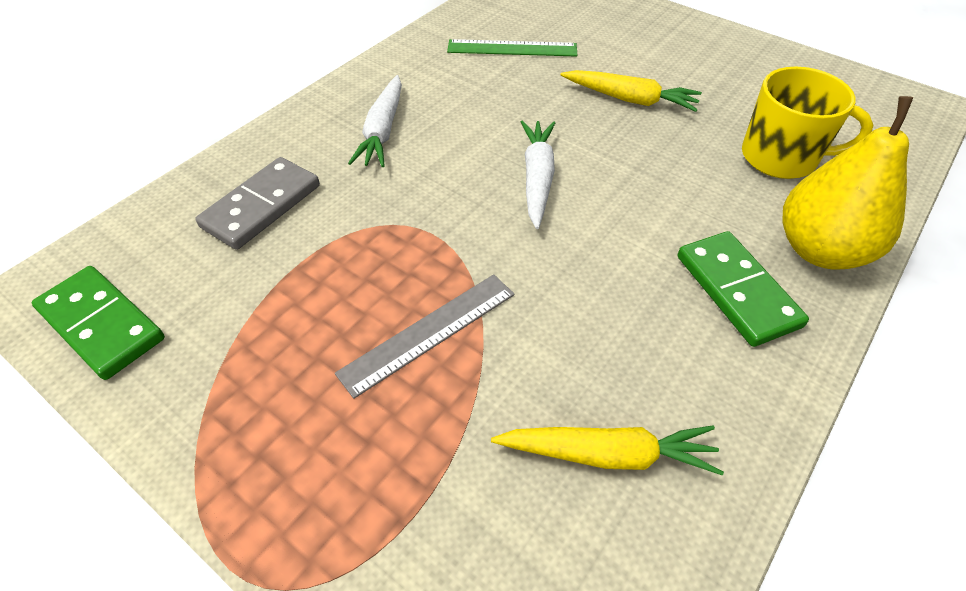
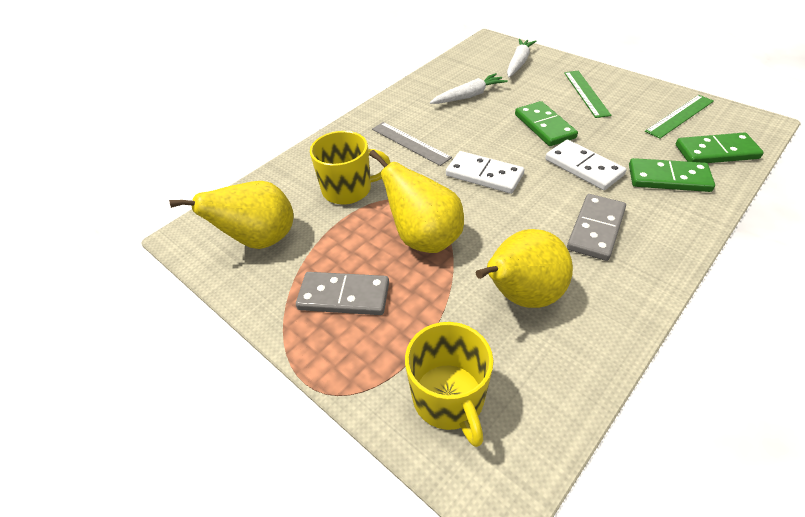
green domino: 2 -> 3
green ruler: 1 -> 2
grey domino: 1 -> 2
white domino: 0 -> 2
yellow carrot: 2 -> 0
yellow mug: 1 -> 2
yellow pear: 1 -> 3

